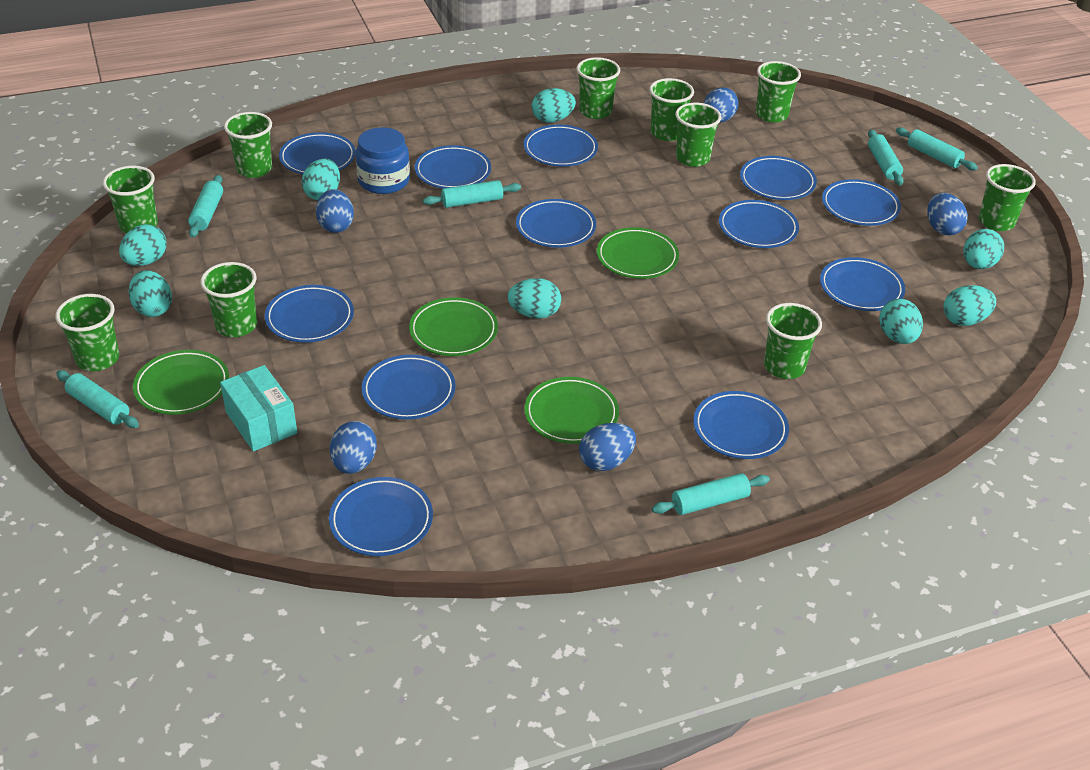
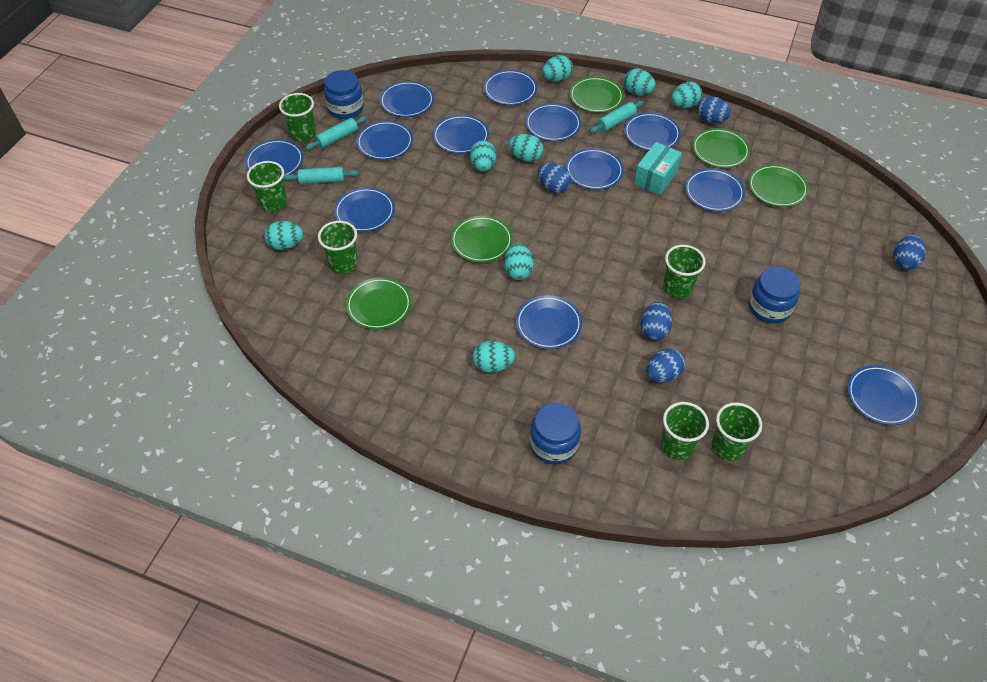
blue jar: 1 -> 3
green cup: 10 -> 6
green plate: 4 -> 5
turquoise rolling pin: 6 -> 3

